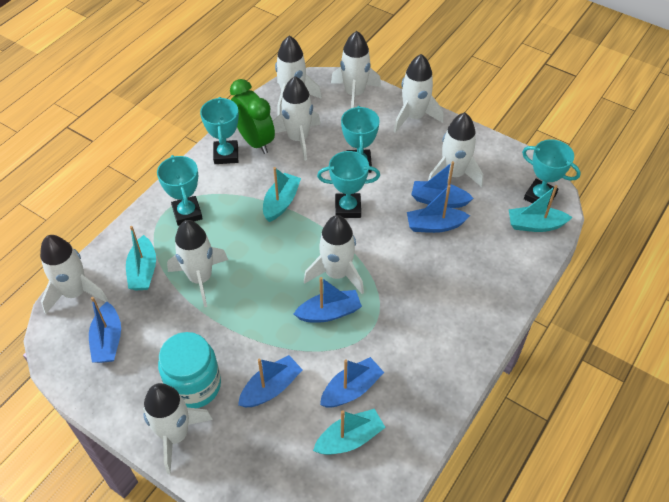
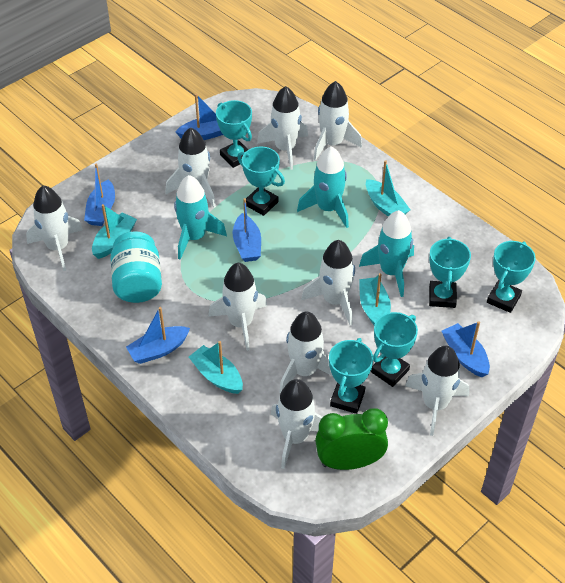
blue boat: 6 -> 5
turquoise rocket: 0 -> 3
turquoise trophy: 5 -> 6

